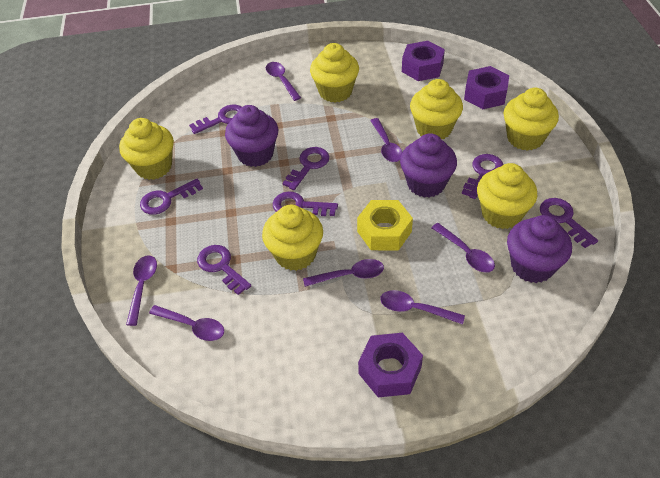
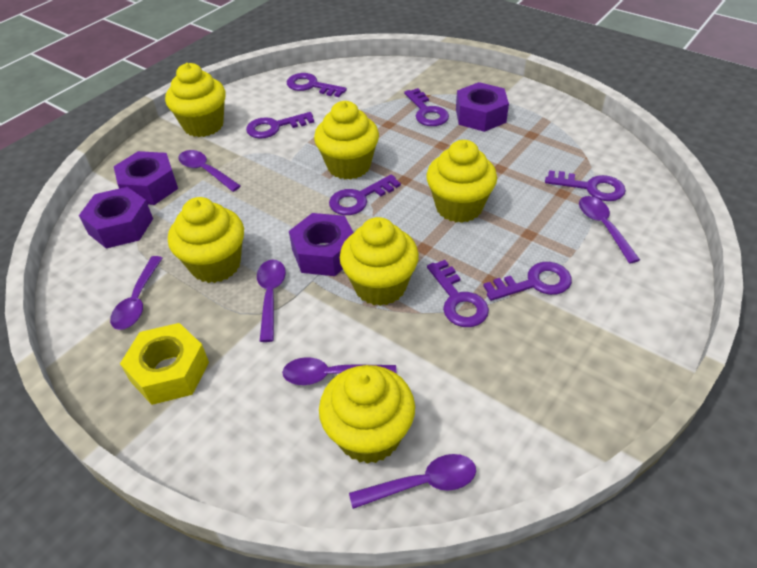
purple cupcake: 3 -> 0
purple nut: 3 -> 4
purple spoon: 7 -> 6

